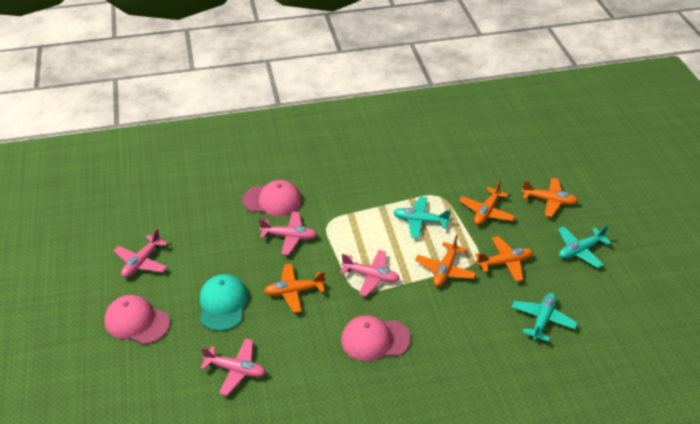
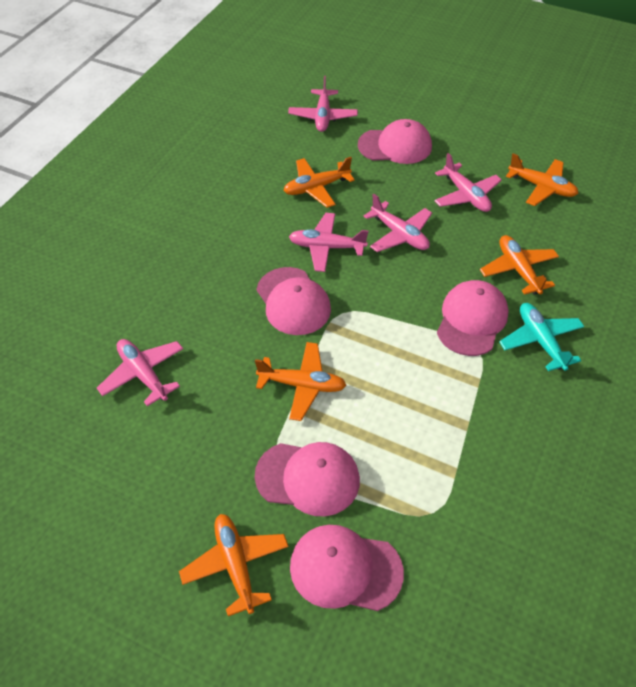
pink cap: 3 -> 5
pink plane: 4 -> 5
turquoise cap: 1 -> 0
turquoise plane: 3 -> 1

